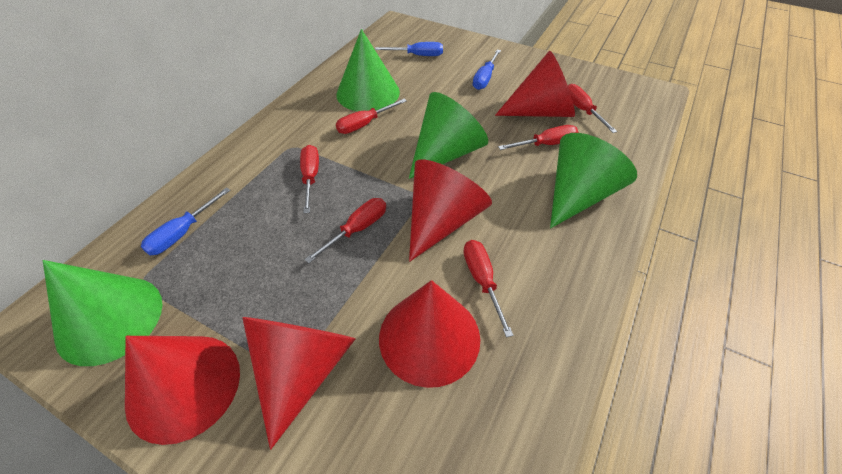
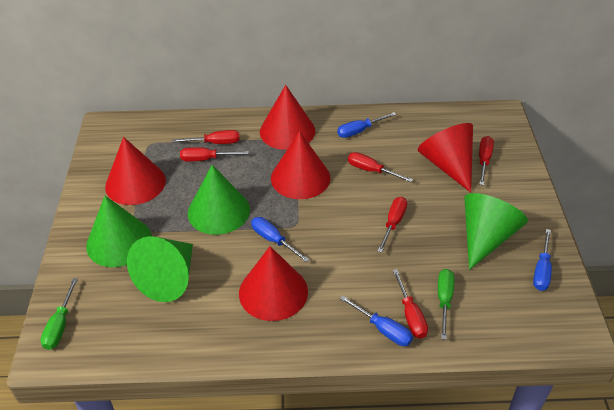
blue screwdriver: 3 -> 4
green screwdriver: 0 -> 2

